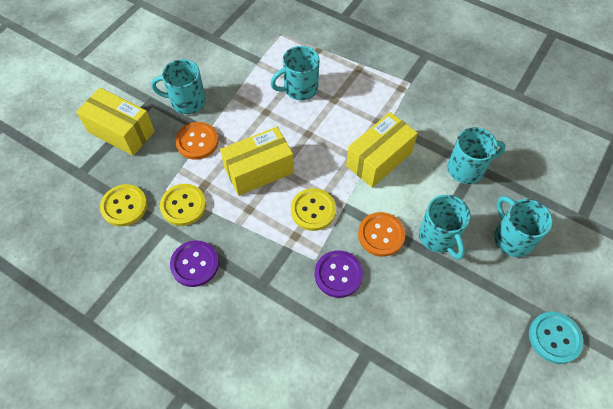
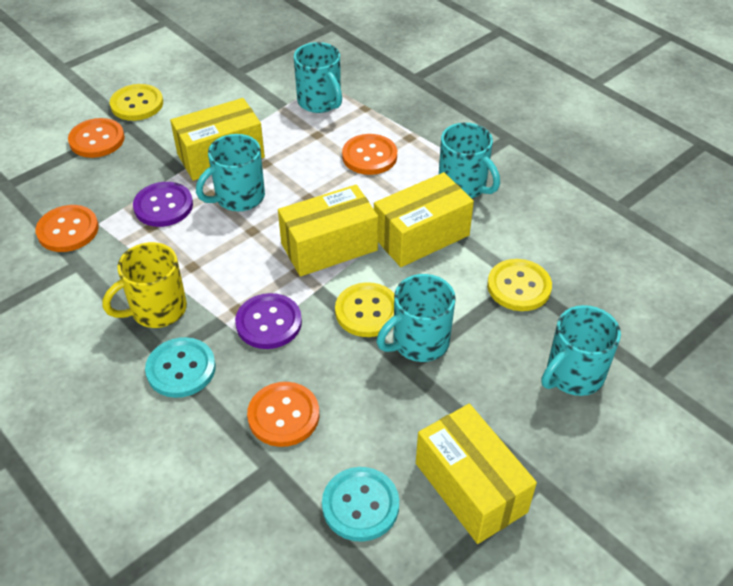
orange button: 2 -> 4
turquoise button: 1 -> 2
yellow box: 3 -> 4
yellow mug: 0 -> 1

